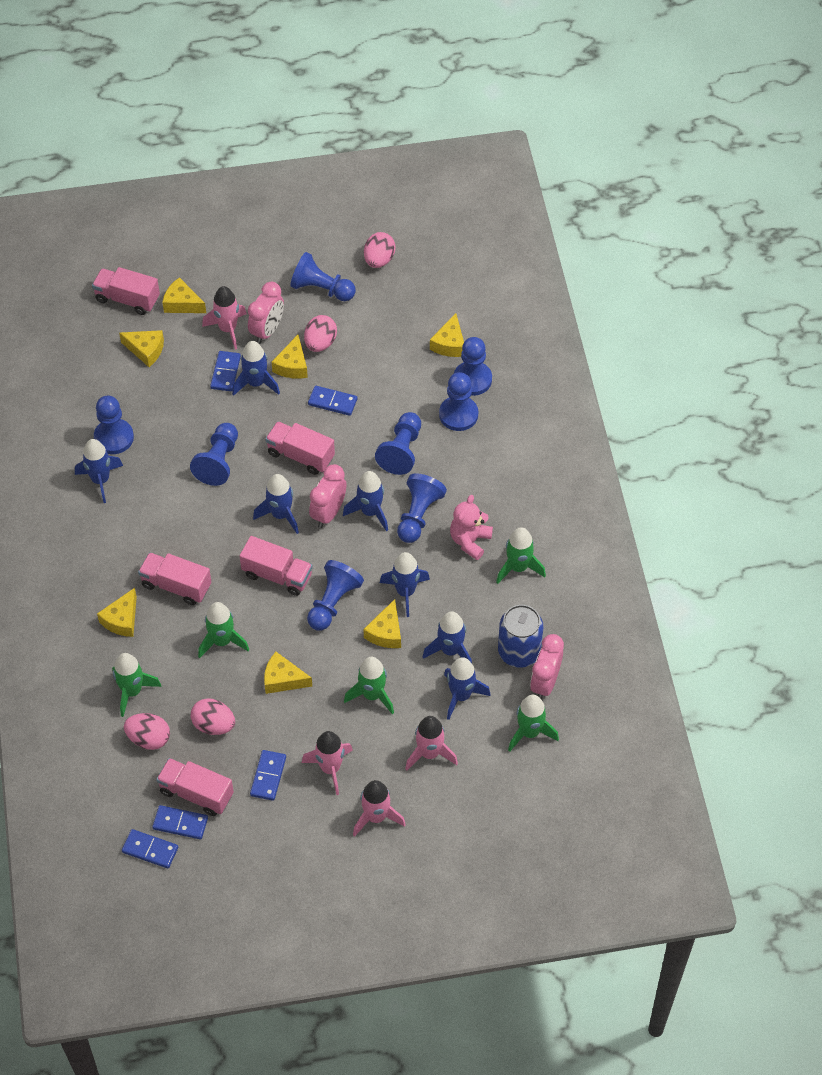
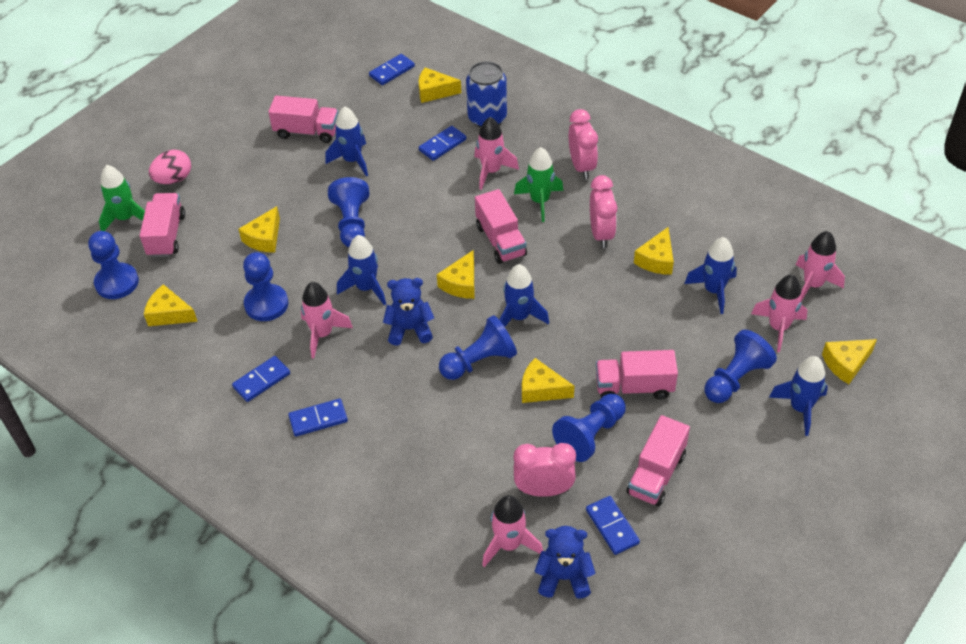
blue pawn: 8 -> 6
blue rocket: 7 -> 5
blue teddy bear: 0 -> 2
green rocket: 5 -> 2
pink egg: 4 -> 1
pink rocket: 4 -> 5
pink teddy bear: 1 -> 0

